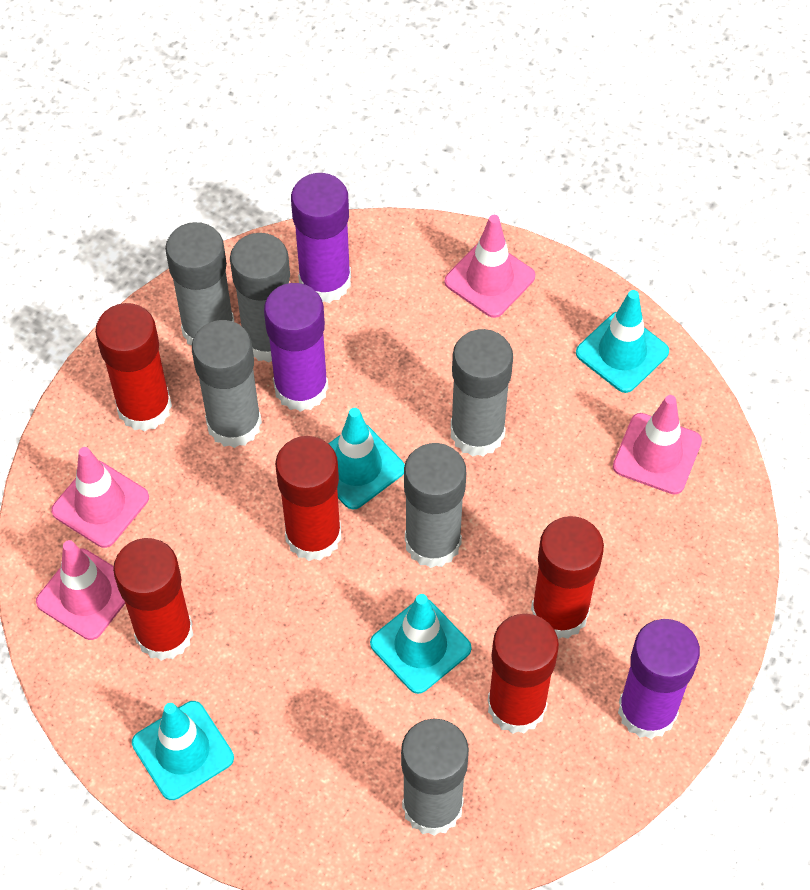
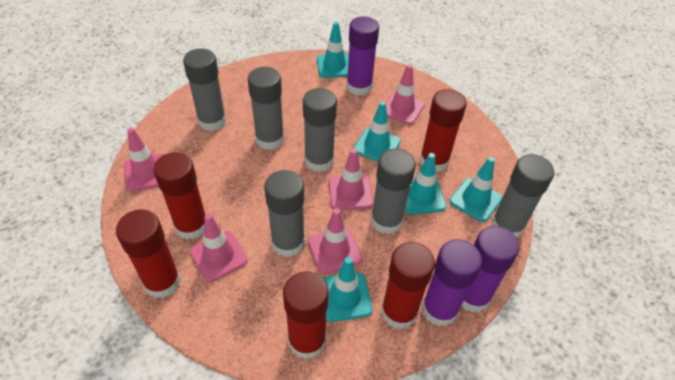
pink traffic cone: 4 -> 5
turquoise traffic cone: 4 -> 5

